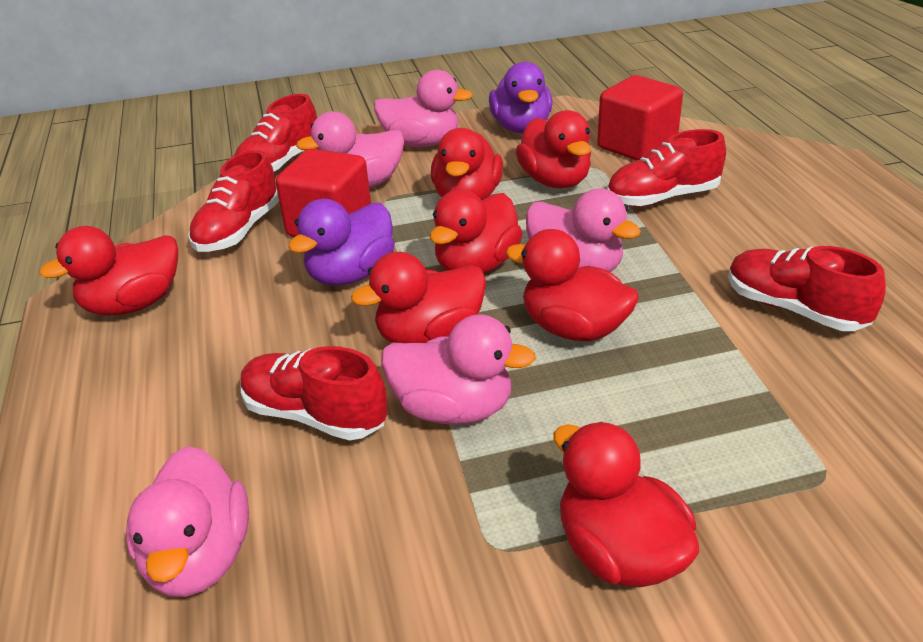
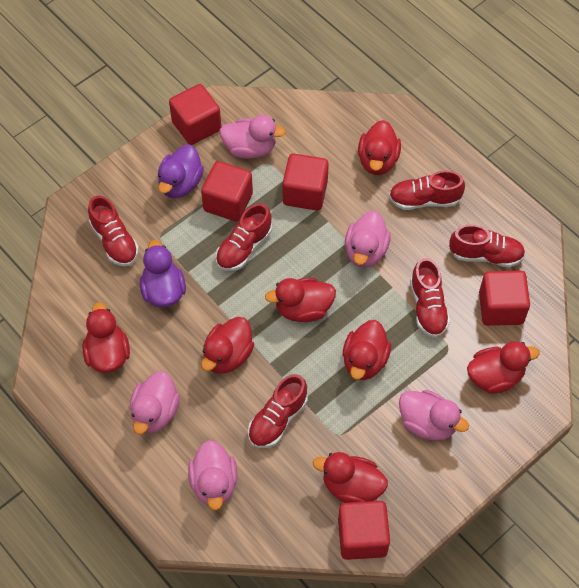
red cube: 2 -> 5
red shoe: 5 -> 6

